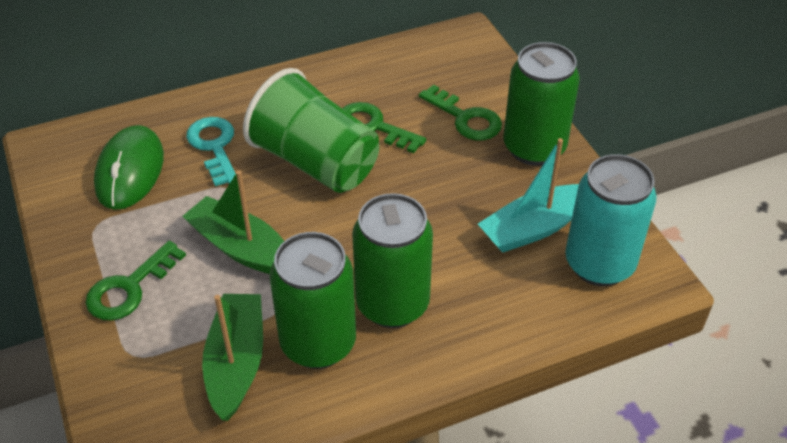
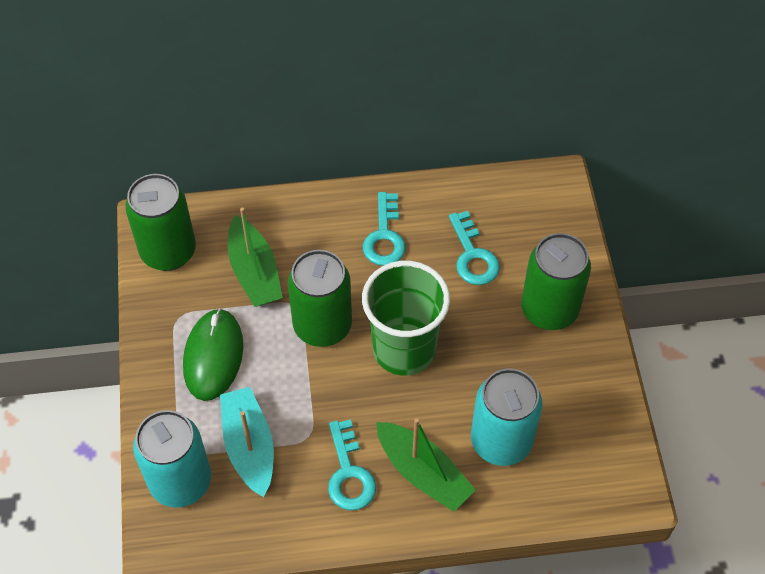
green key: 3 -> 0
turquoise can: 1 -> 2
turquoise key: 1 -> 3

